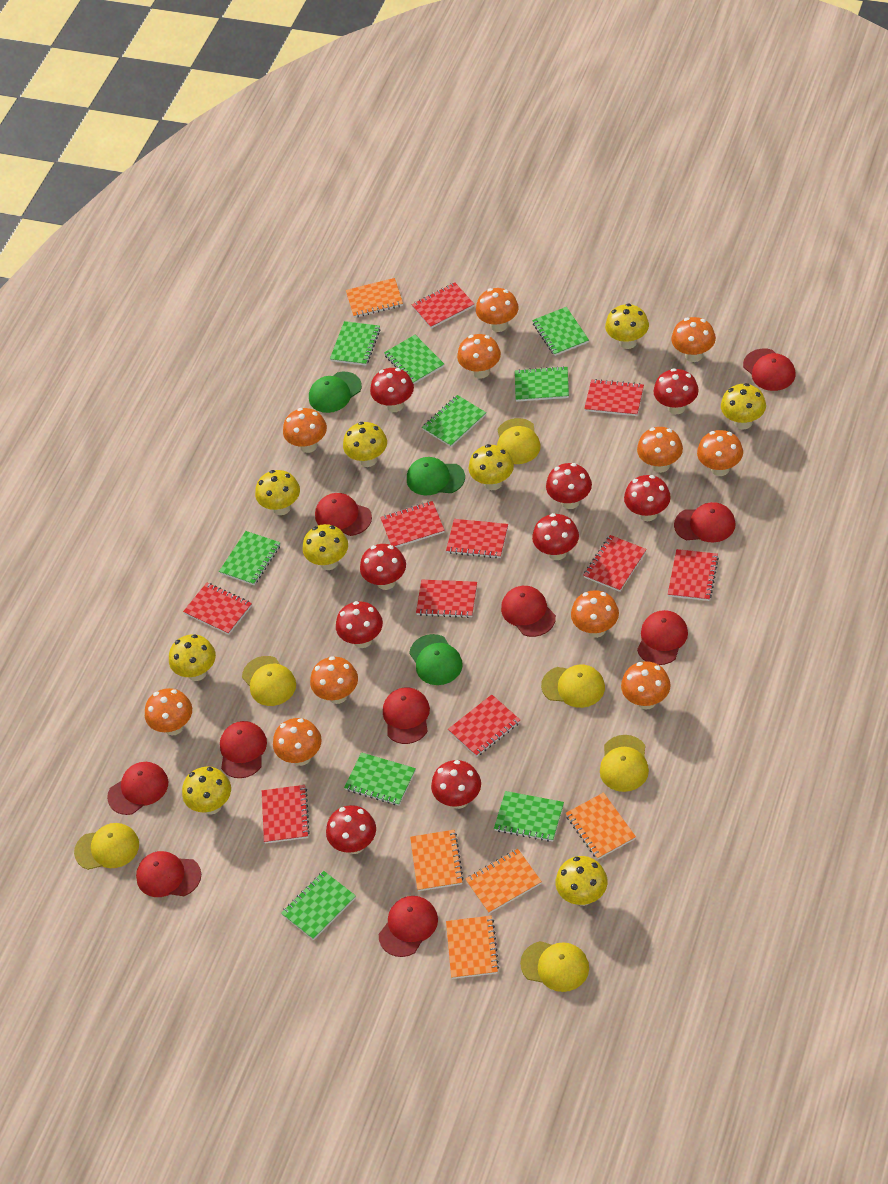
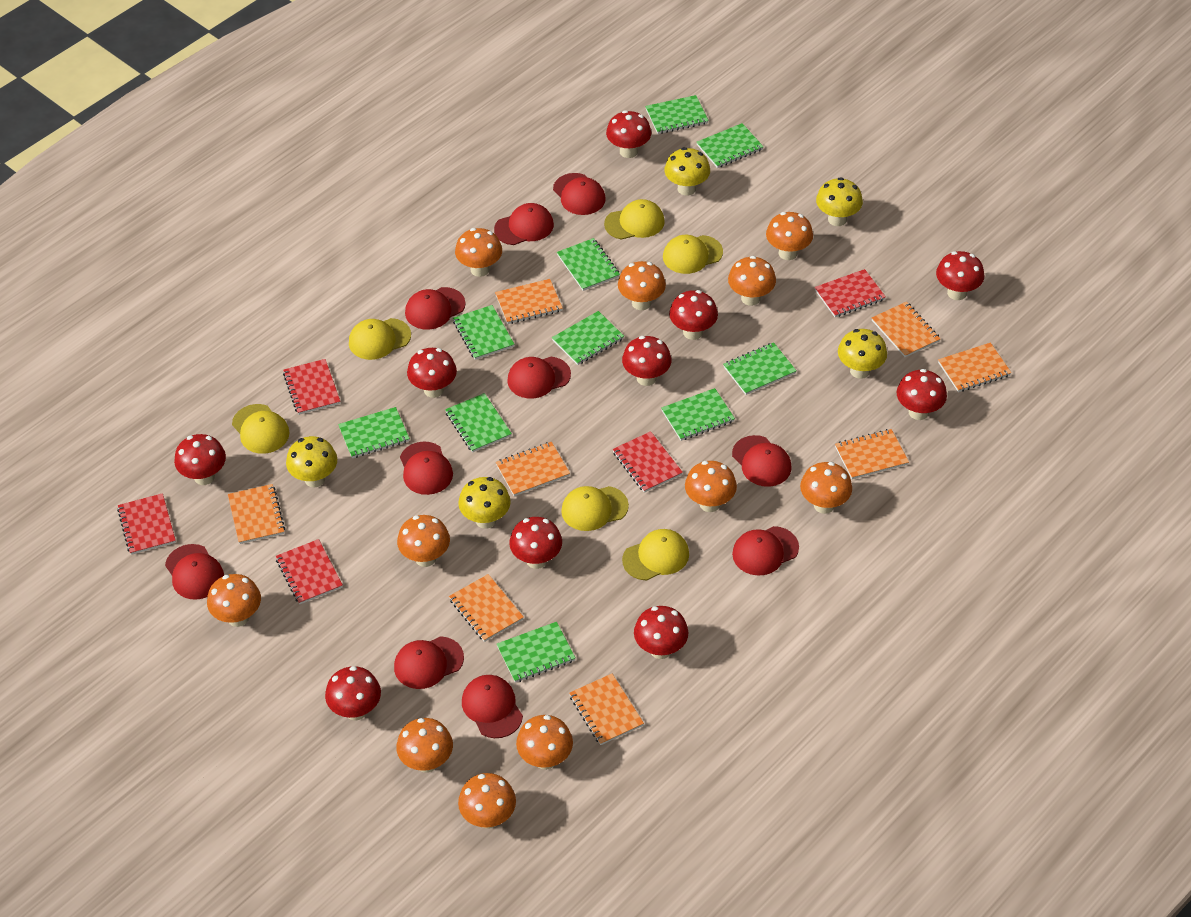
green cap: 3 -> 0
green notebook: 9 -> 10
orange notebook: 5 -> 8
red mushroom: 9 -> 10
red notebook: 10 -> 5
yellow mushroom: 9 -> 5

